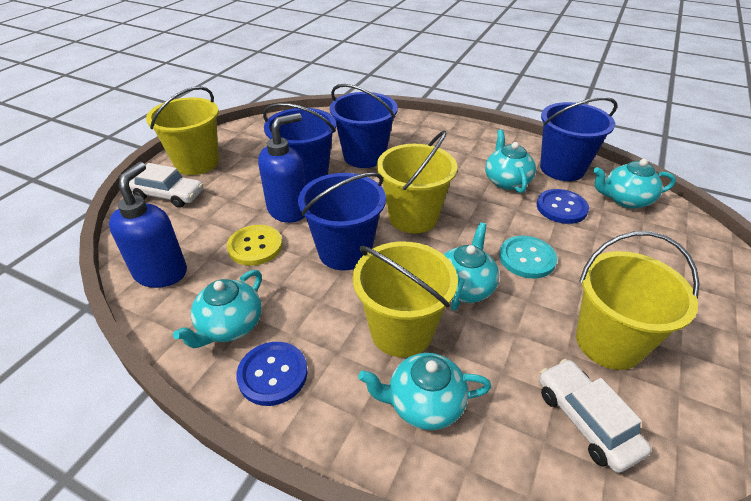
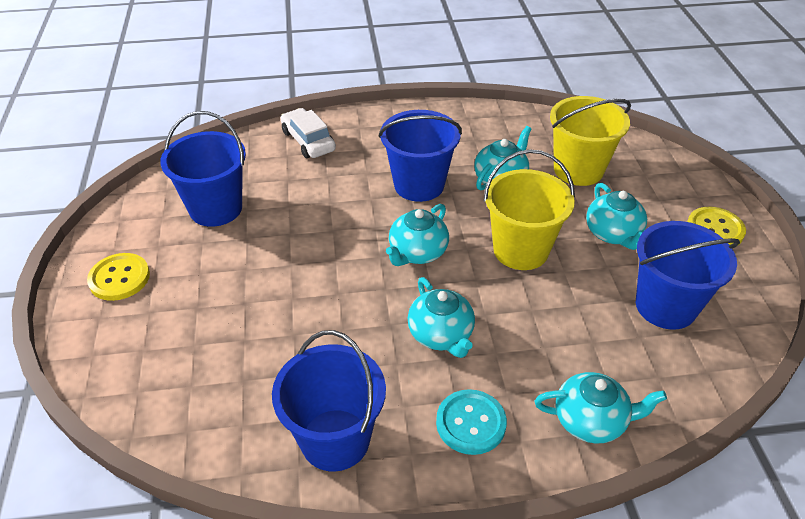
blue button: 2 -> 0
blue soap dispenser: 2 -> 0
white car: 2 -> 1
yellow bucket: 4 -> 2
yellow button: 1 -> 2

